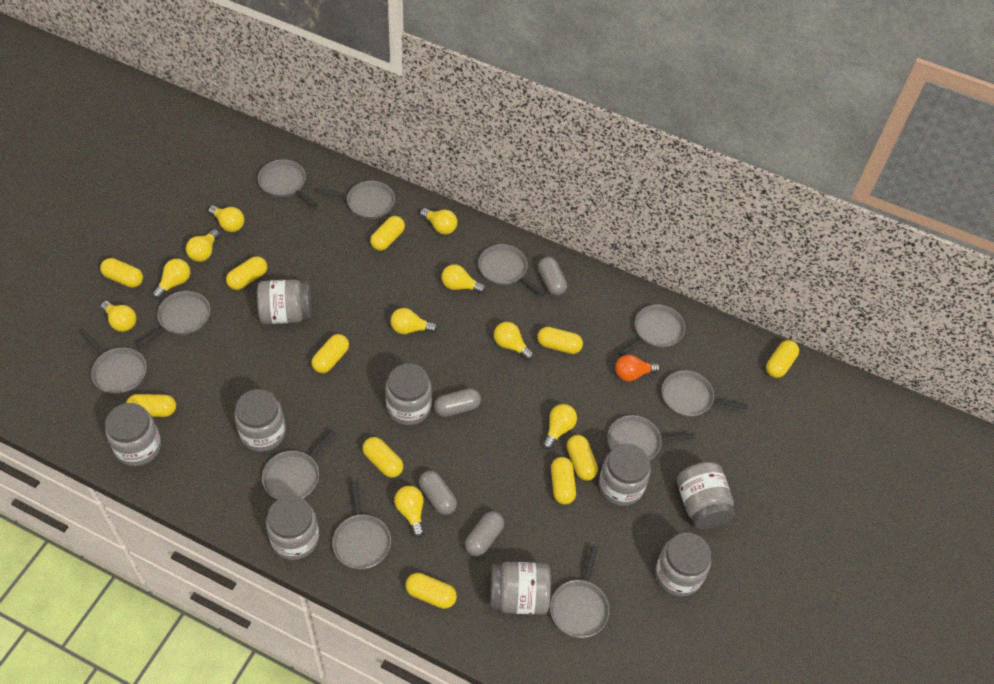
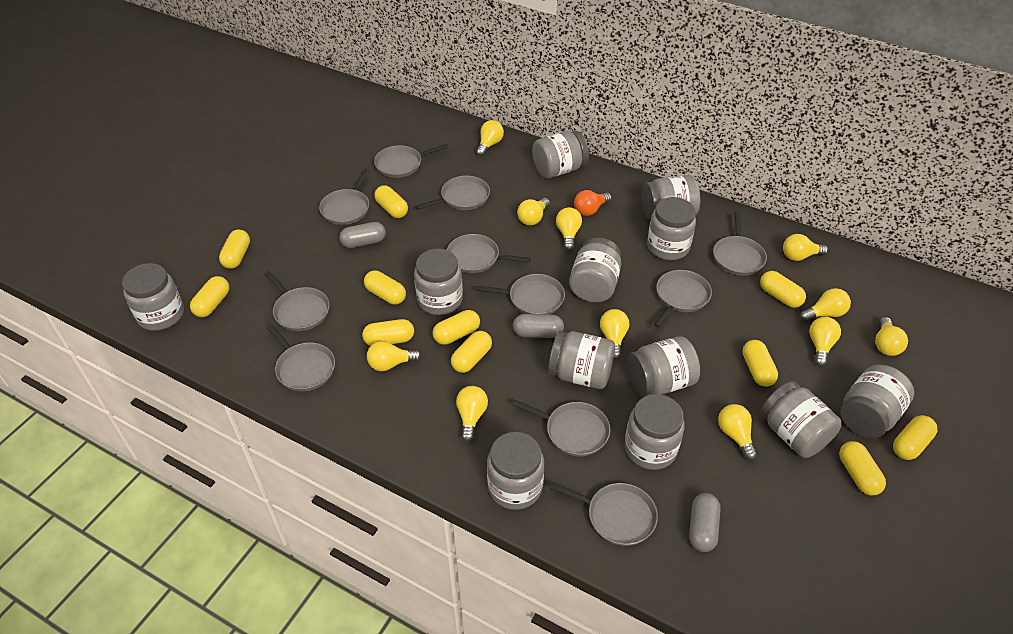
grey capsule: 4 -> 3
grey jar: 9 -> 12
yellow light bulb: 10 -> 11

